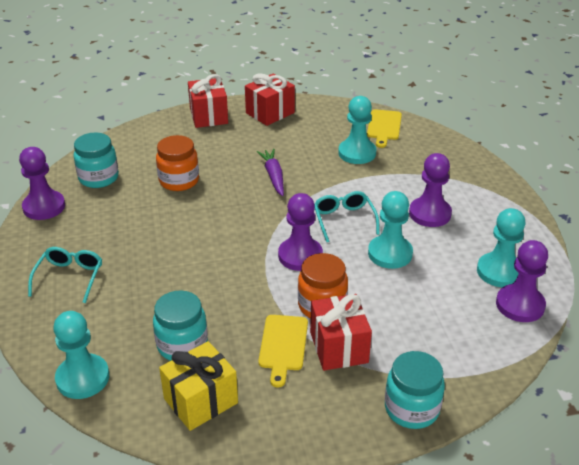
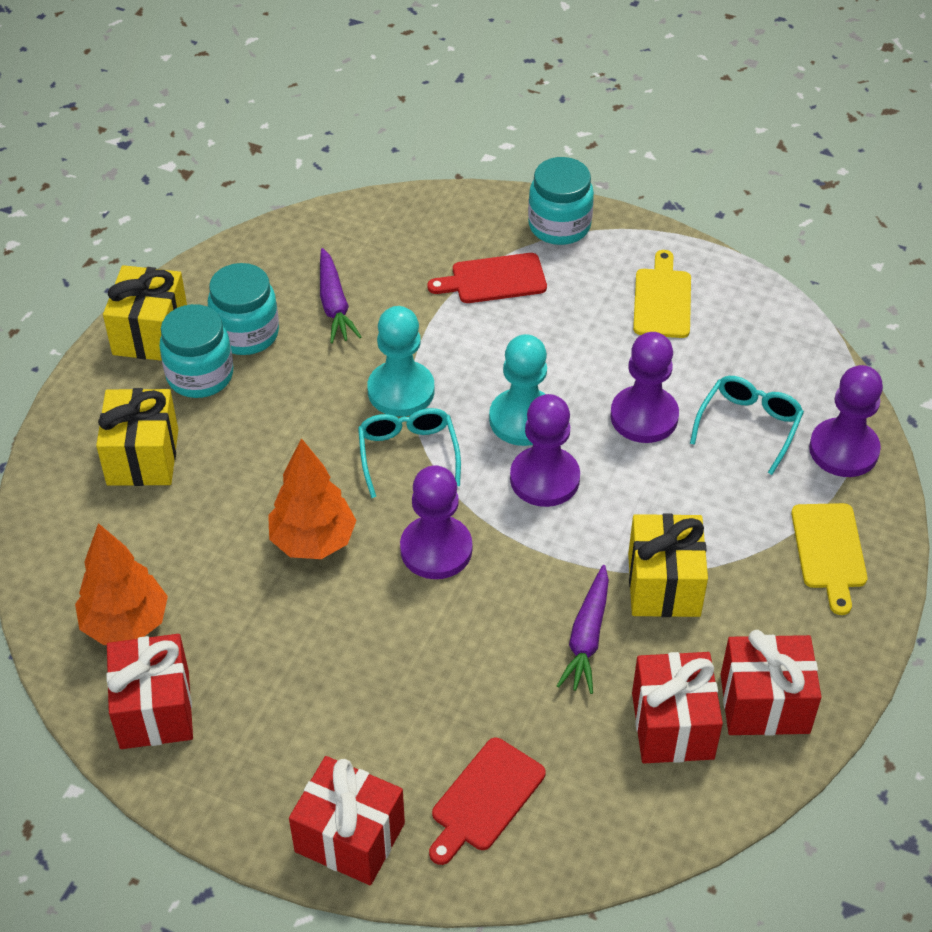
orange jar: 2 -> 0
orange tree: 0 -> 2
purple carrot: 1 -> 2
red cutting board: 0 -> 2
red gift: 3 -> 4
turquoise pawn: 4 -> 2
yellow gift: 1 -> 3

